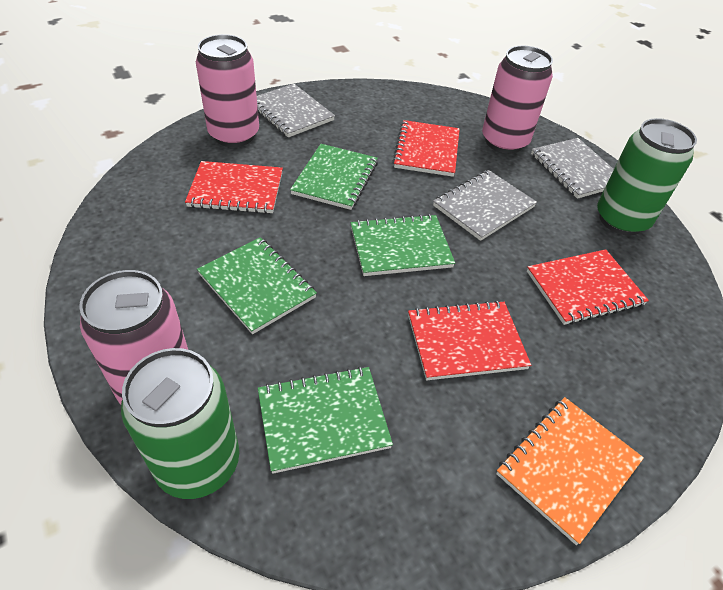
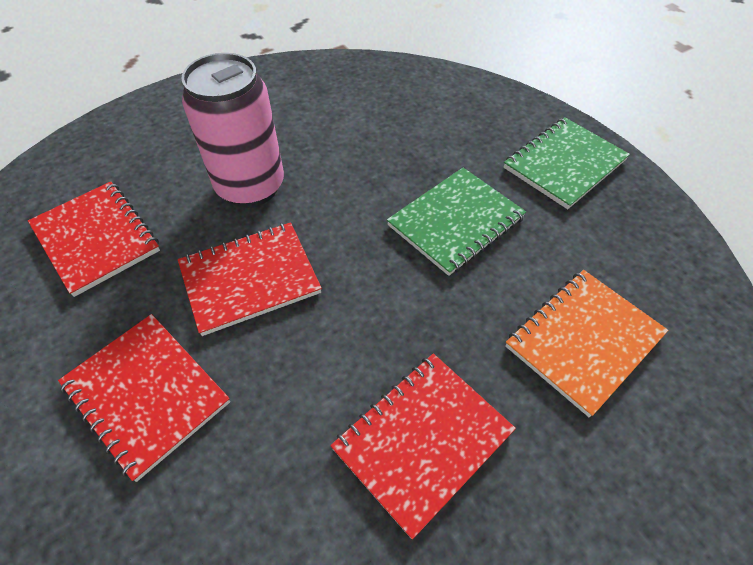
green can: 2 -> 0
green notebook: 4 -> 2
grey notebook: 3 -> 0
pink can: 3 -> 1

